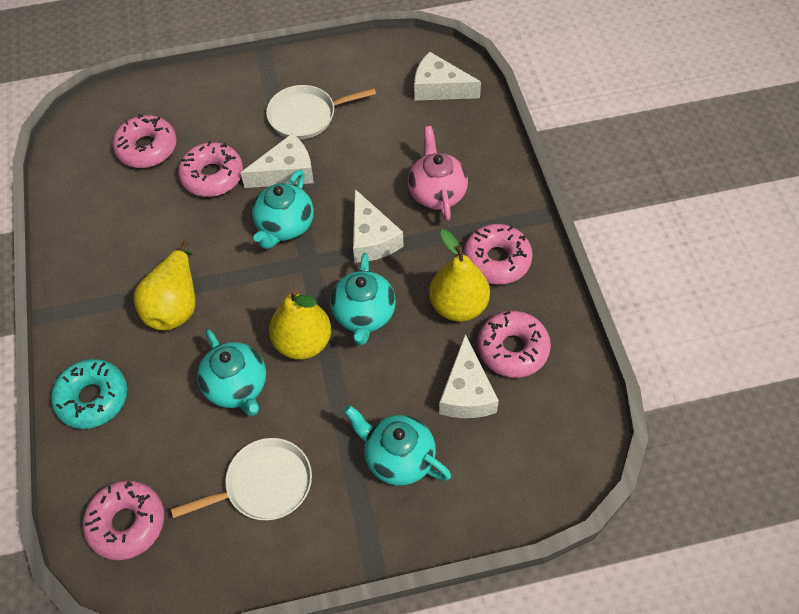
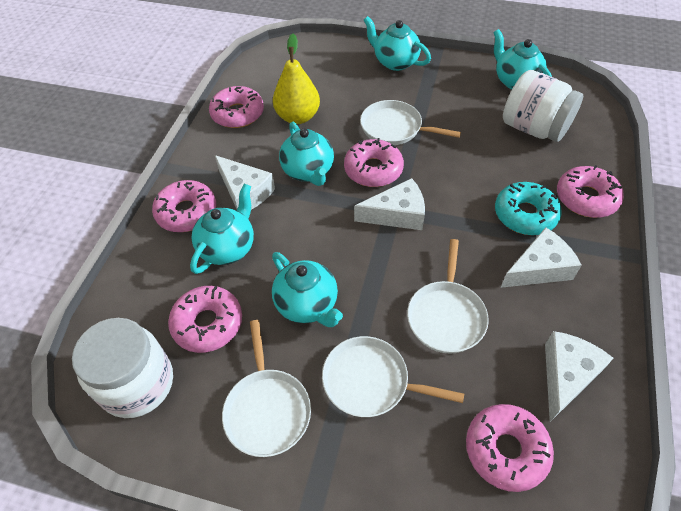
pink donut: 5 -> 6
pink teapot: 1 -> 0
turquoise teapot: 4 -> 5
white jar: 0 -> 2
white pan: 2 -> 4
yellow pear: 3 -> 1

